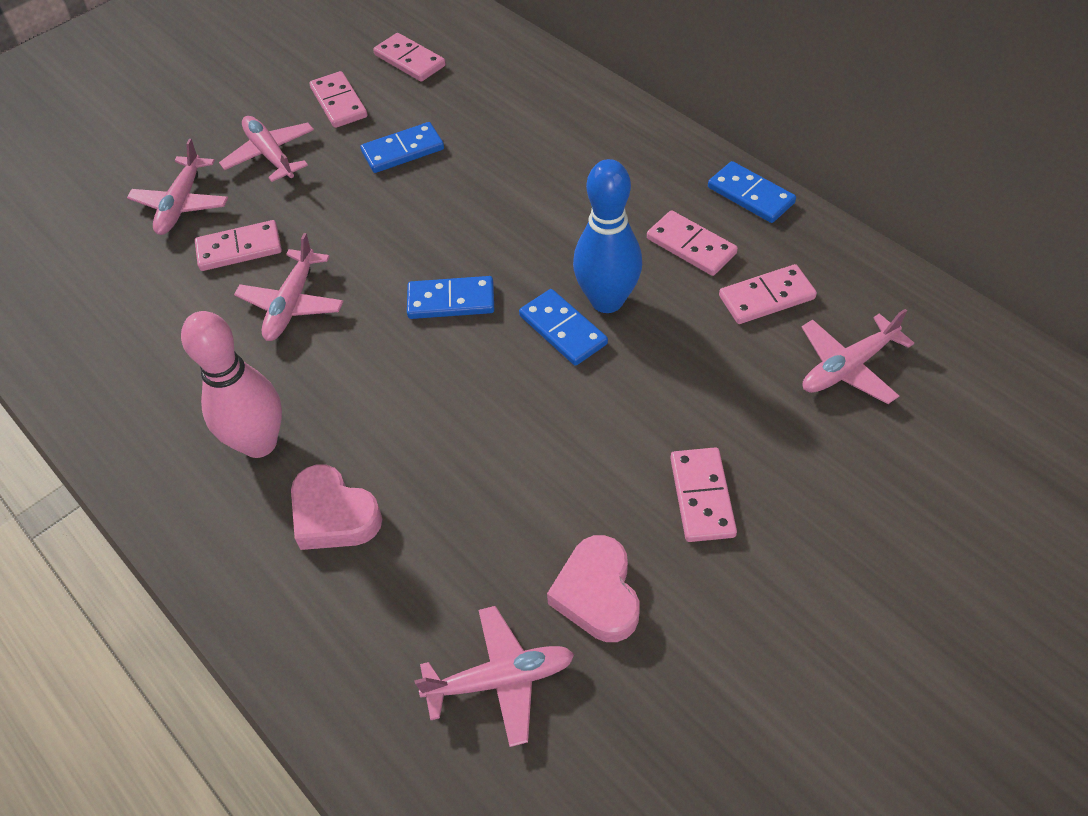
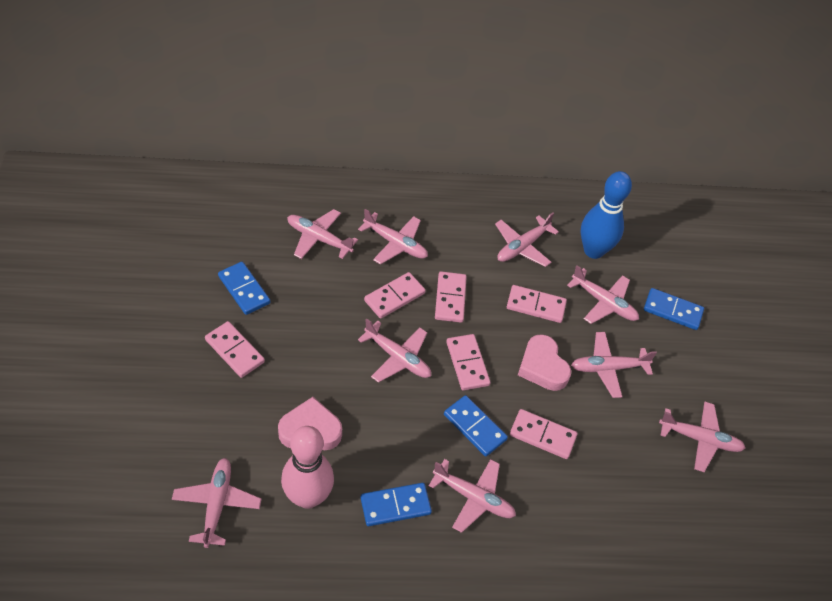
pink plane: 5 -> 9

